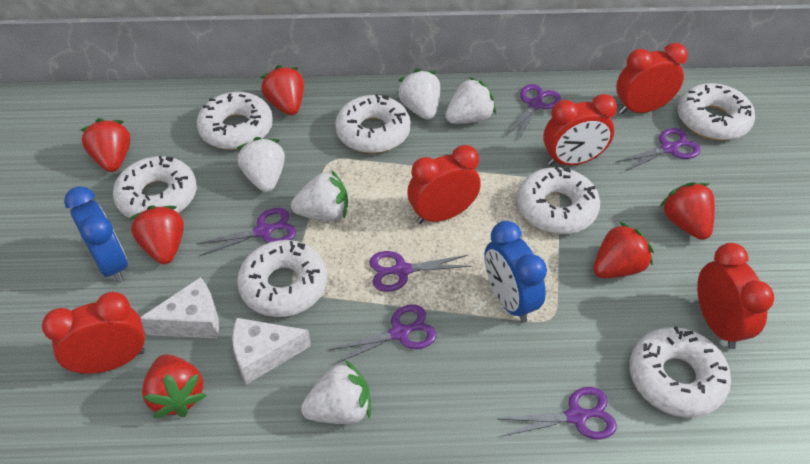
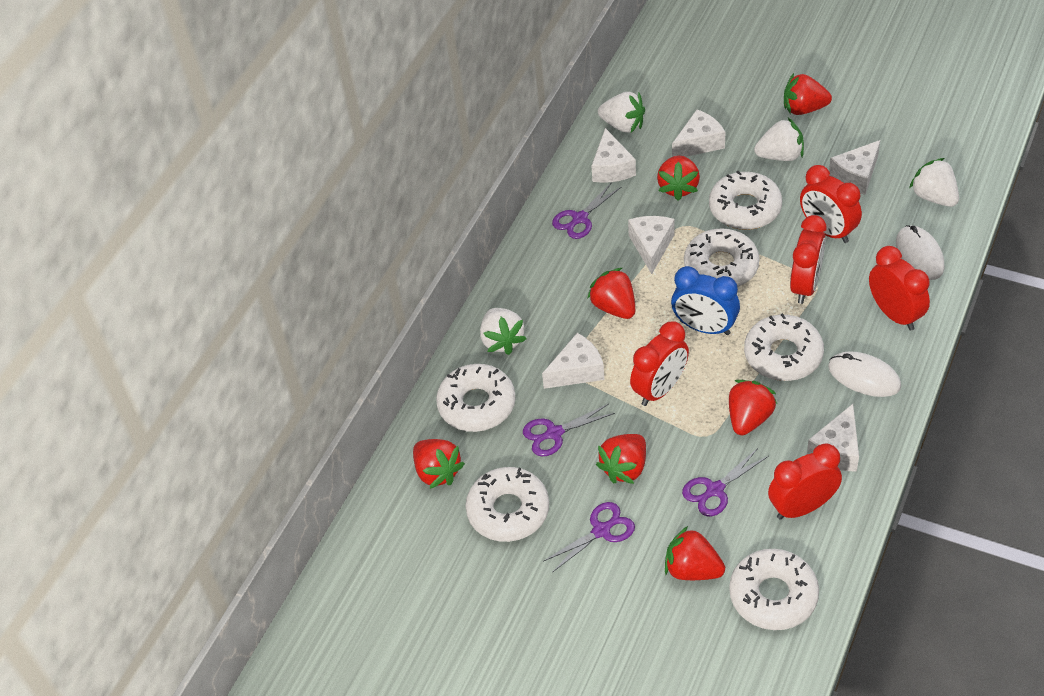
blue clock: 2 -> 1
purple scissors: 6 -> 4
red strawberry: 6 -> 7
white cheese: 2 -> 6
white donut: 7 -> 6
white mouse: 0 -> 2
white strawberry: 5 -> 4

